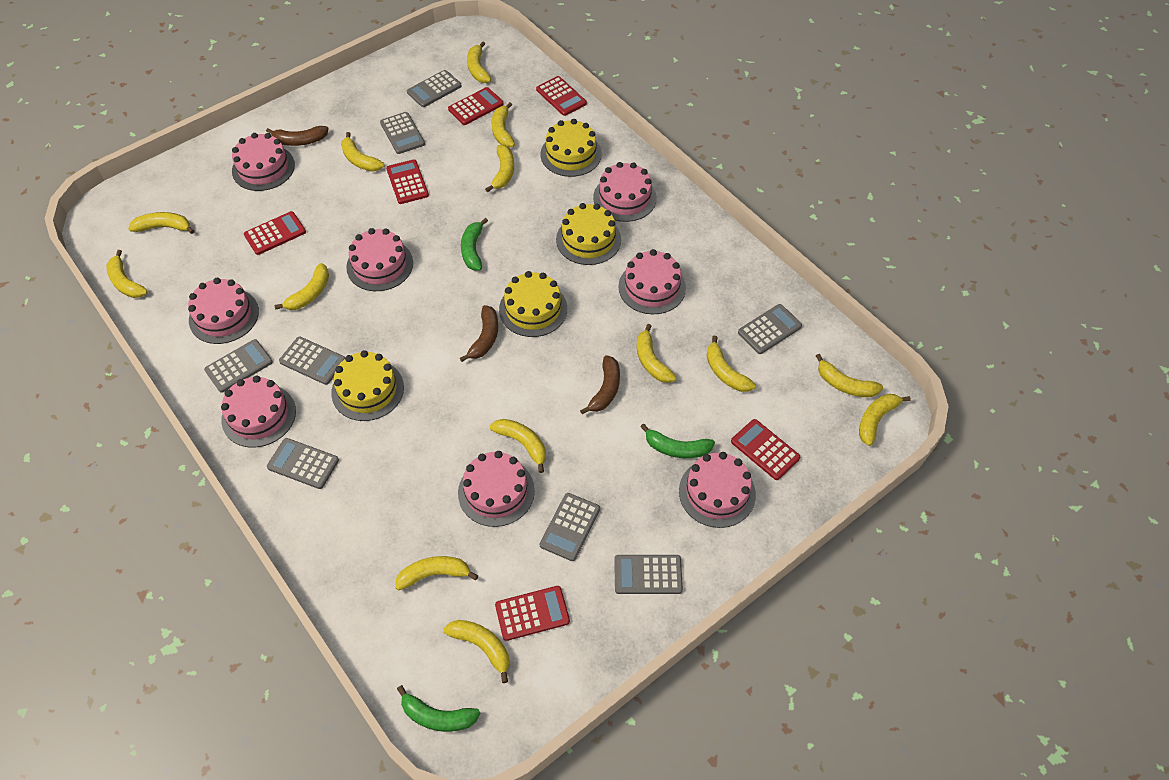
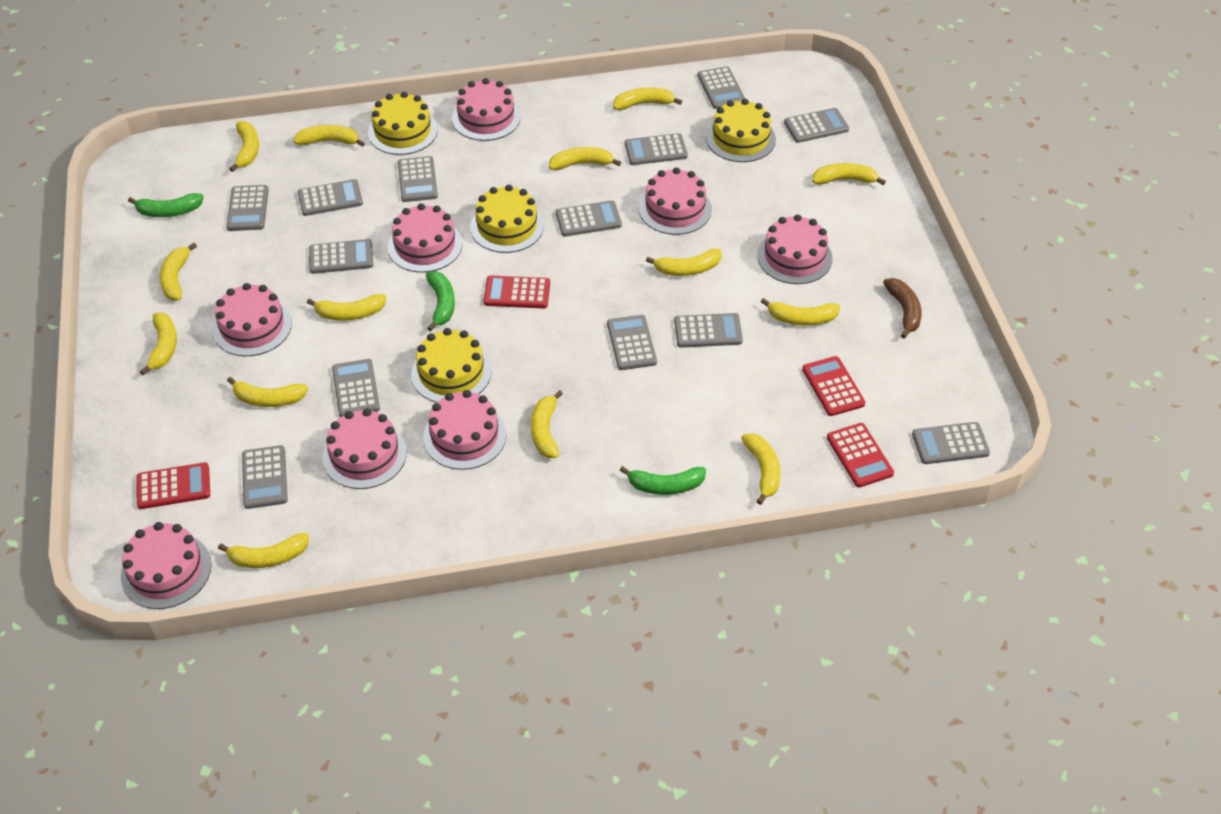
brown banana: 3 -> 1
grey calculator: 8 -> 13
red calculator: 6 -> 4

